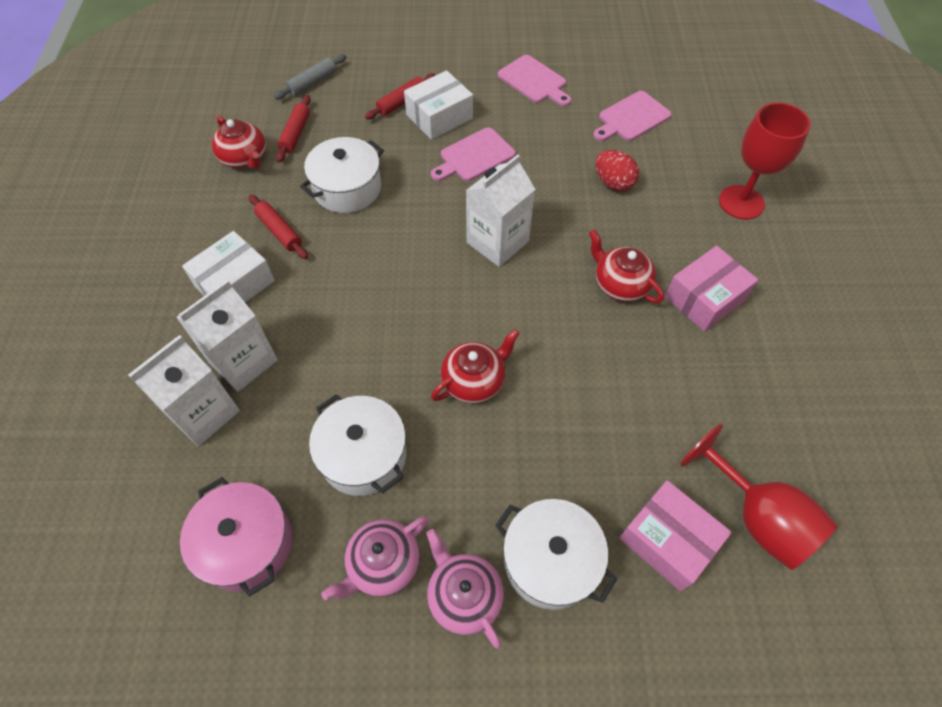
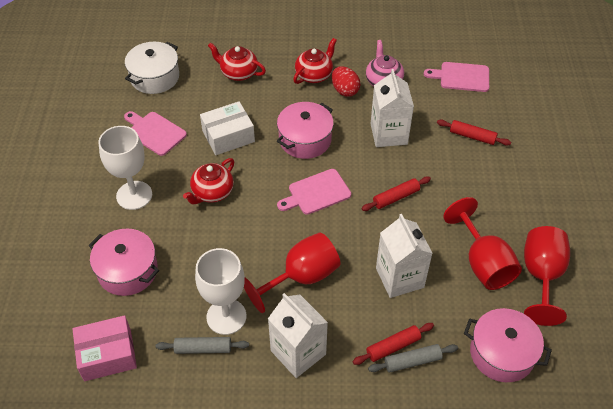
grey rolling pin: 1 -> 2
pink box: 2 -> 1
pink pot: 1 -> 3
pink teapot: 2 -> 1
red goblet: 2 -> 3
white box: 2 -> 1
white goblet: 0 -> 2
white pot: 3 -> 1

